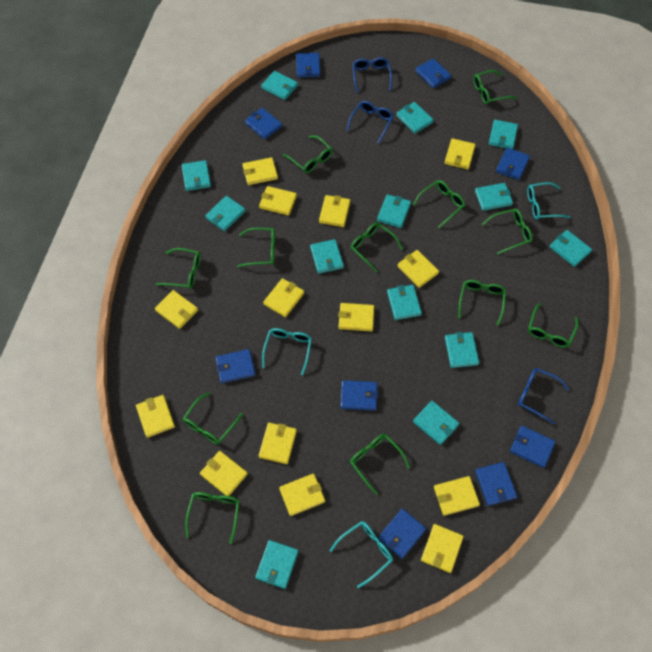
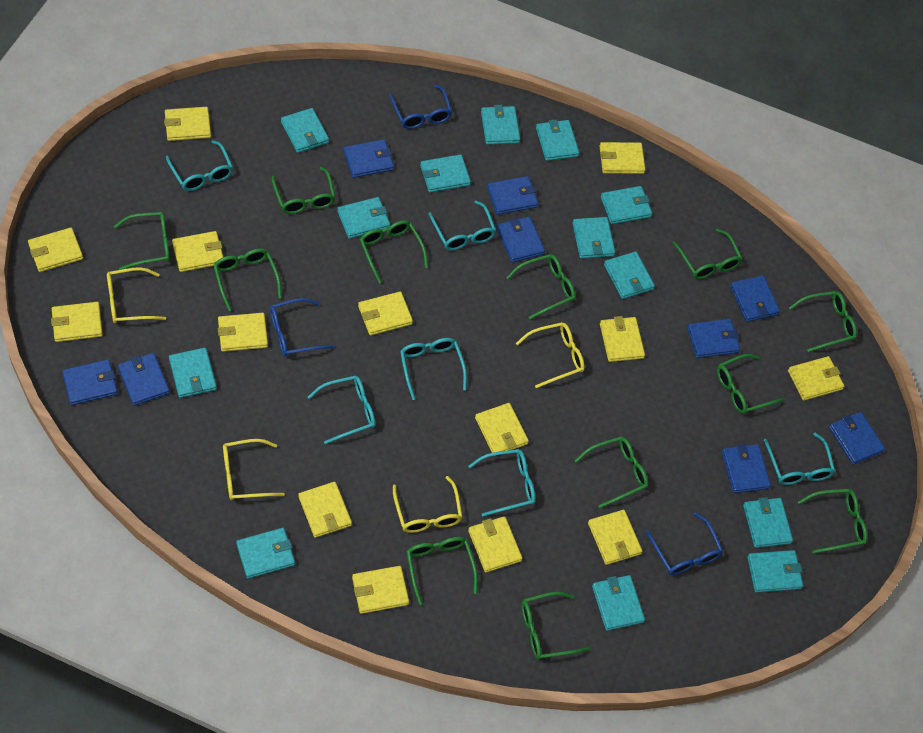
turquoise glasses: 3 -> 6
yellow glasses: 0 -> 4

